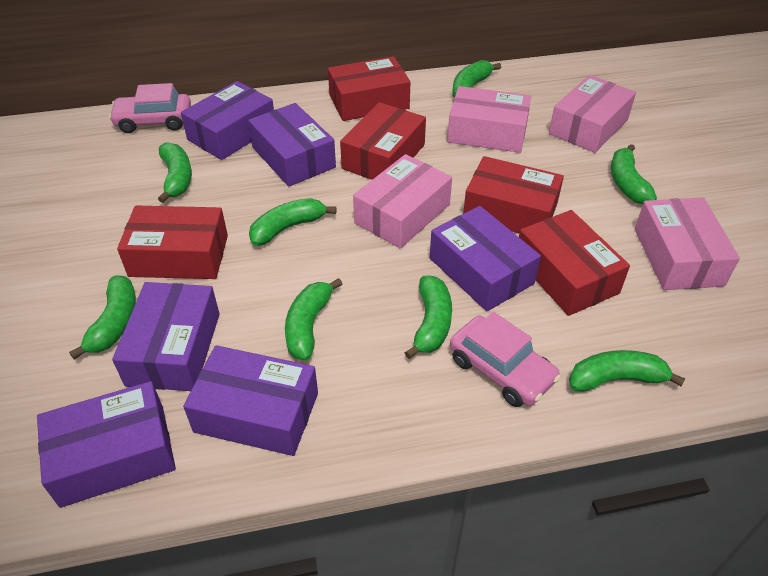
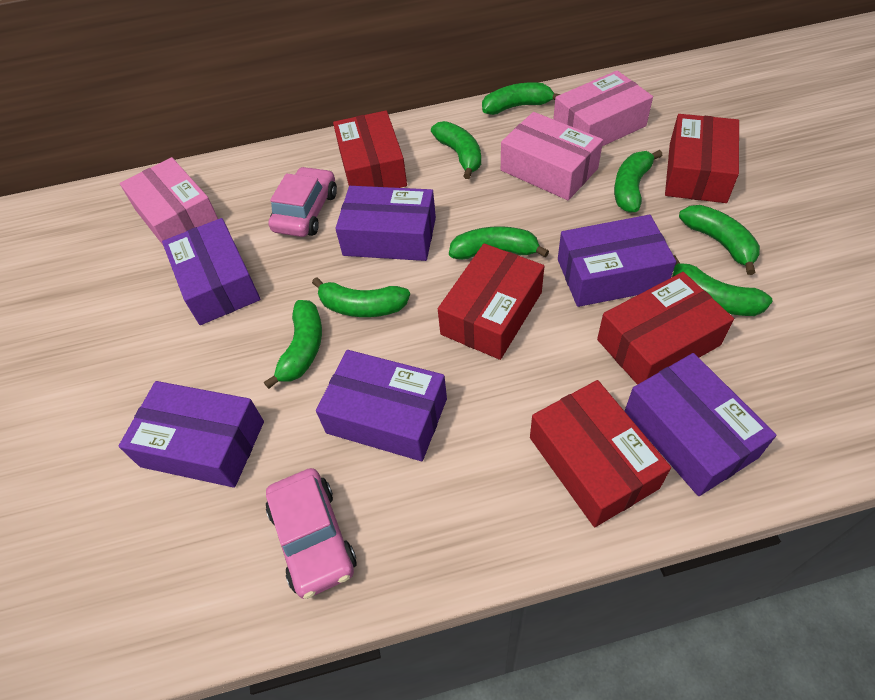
pink box: 4 -> 3

